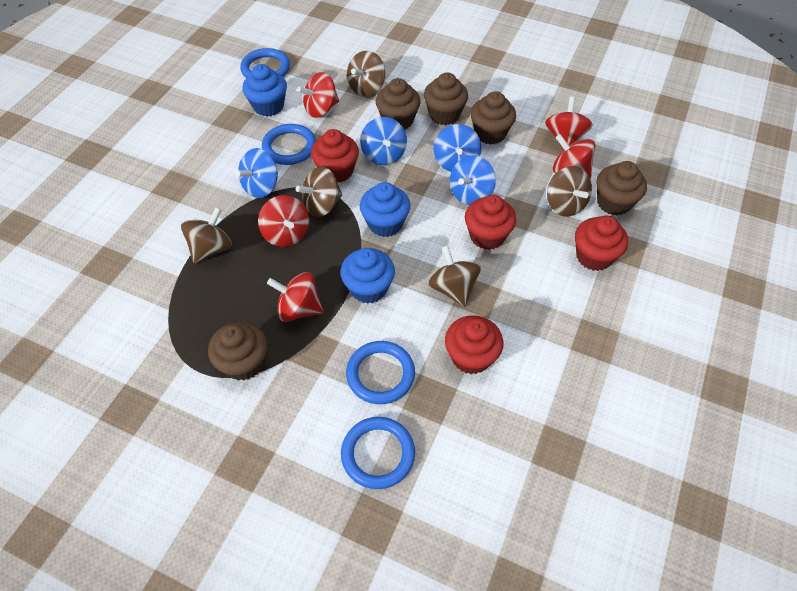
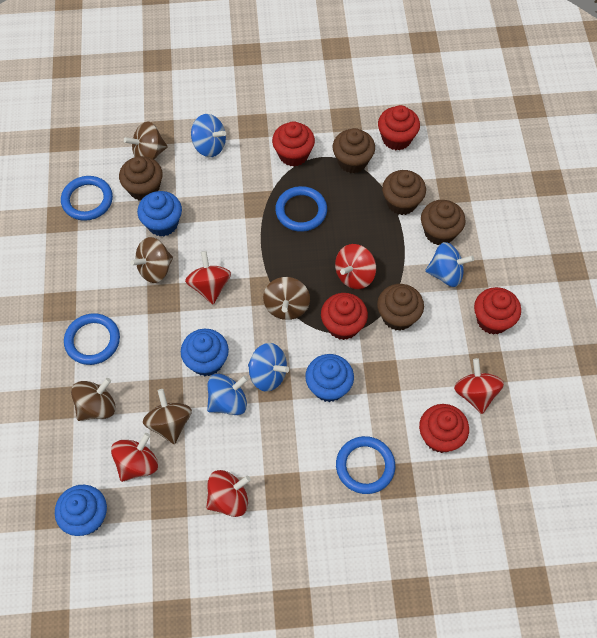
blue cupcake: 3 -> 4
red cupcake: 4 -> 5

